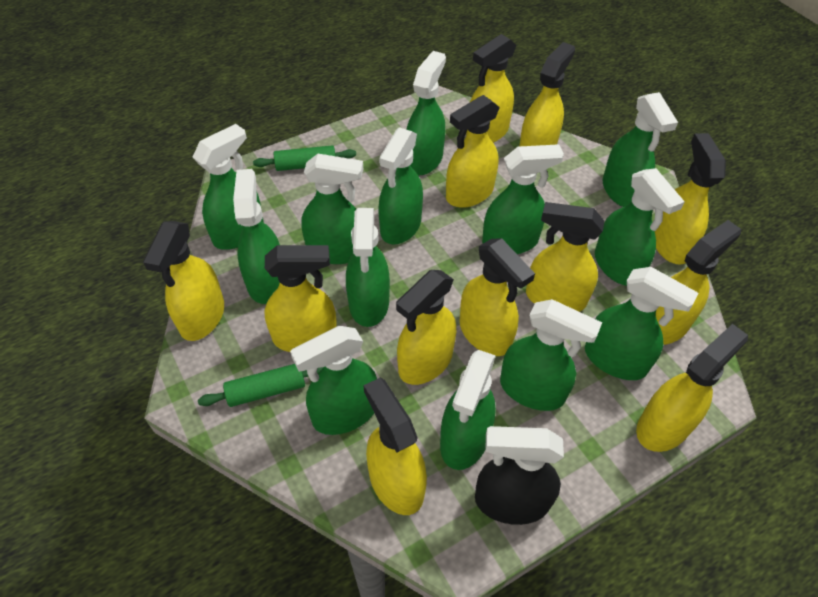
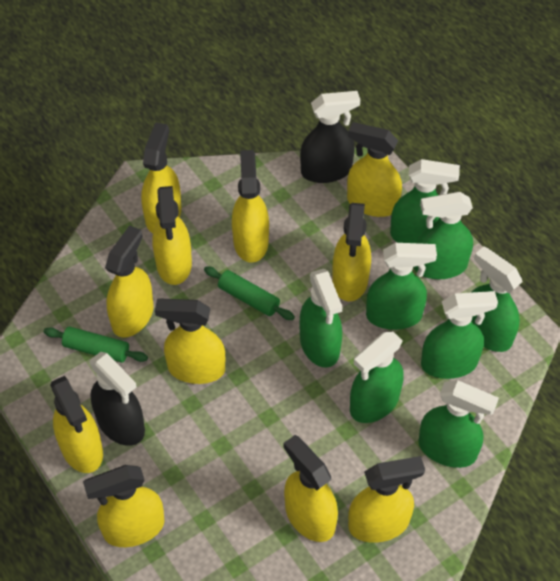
black spray bottle: 1 -> 2
green spray bottle: 13 -> 8
yellow spray bottle: 12 -> 11

